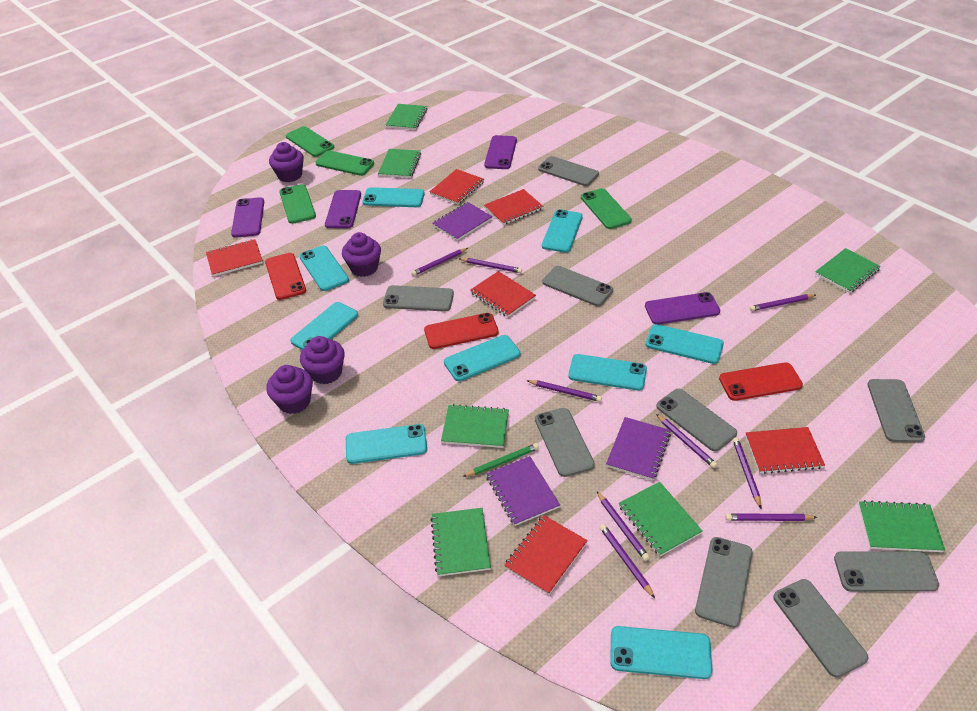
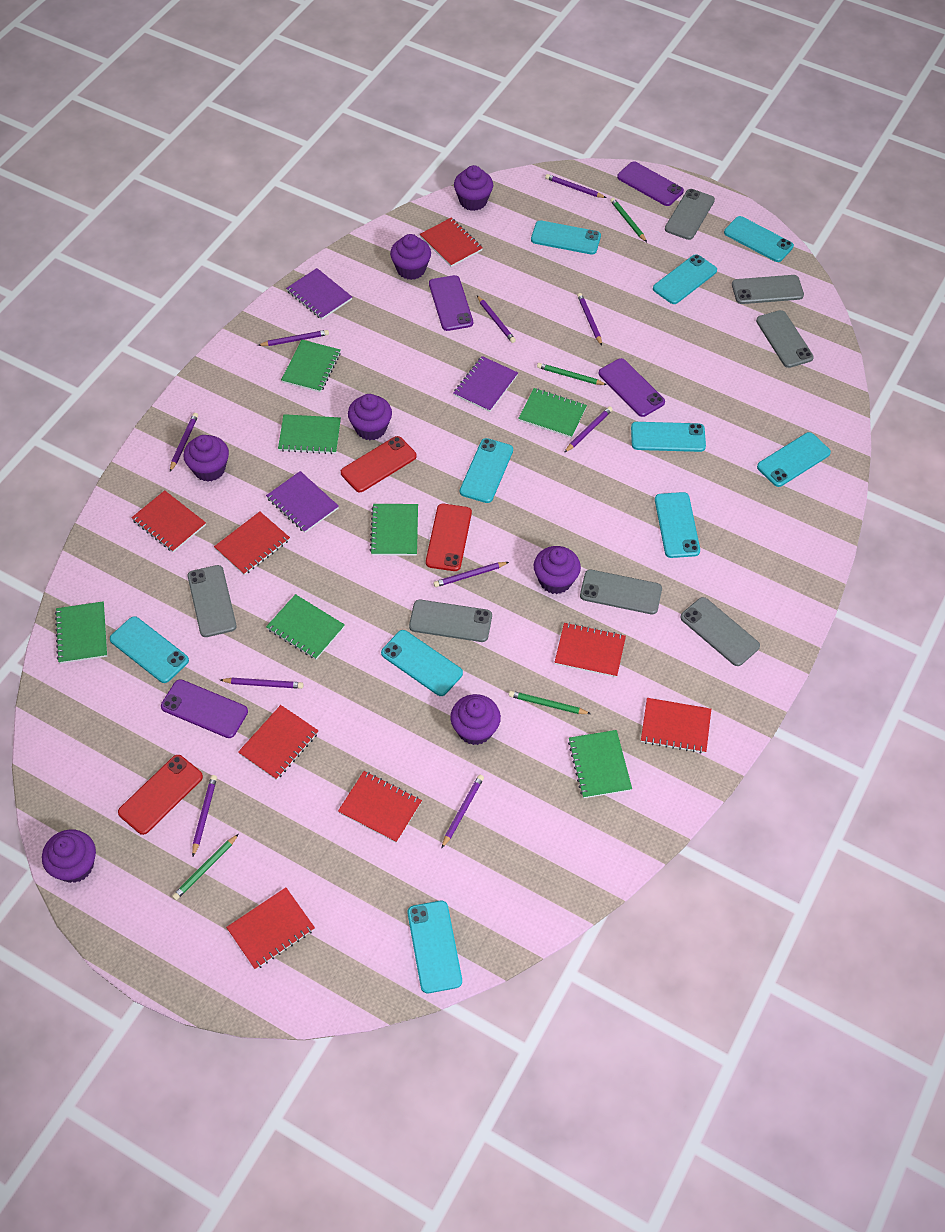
green pencil: 1 -> 4
green phone: 4 -> 0
grey phone: 9 -> 7
purple cupcake: 4 -> 7
purple pencil: 9 -> 10
red notebook: 6 -> 8
turquoise phone: 9 -> 10

